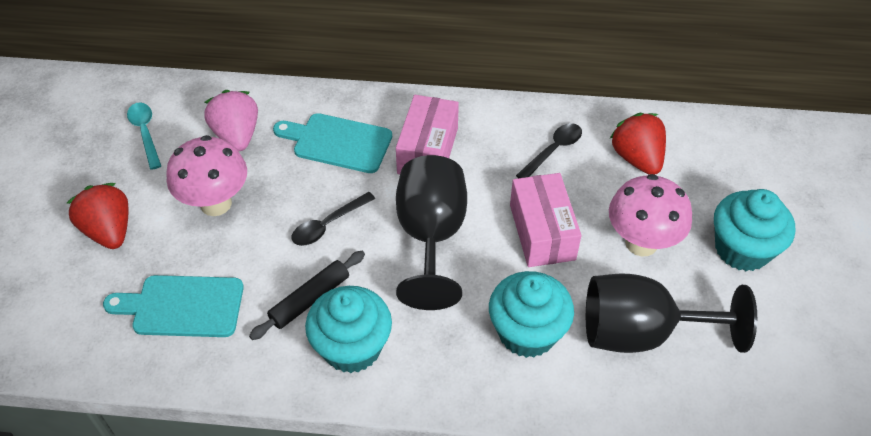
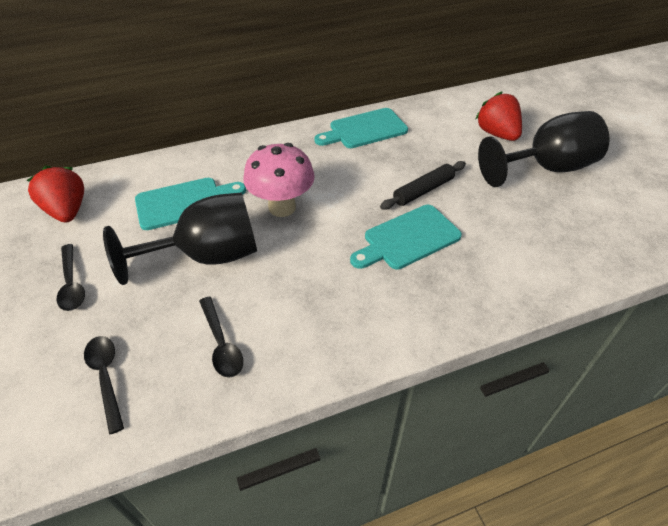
black spoon: 2 -> 3
pink box: 2 -> 0
pink mushroom: 2 -> 1
pink strawberry: 1 -> 0
turquoise cupcake: 3 -> 0
turquoise cutting board: 2 -> 3
turquoise spoon: 1 -> 0

